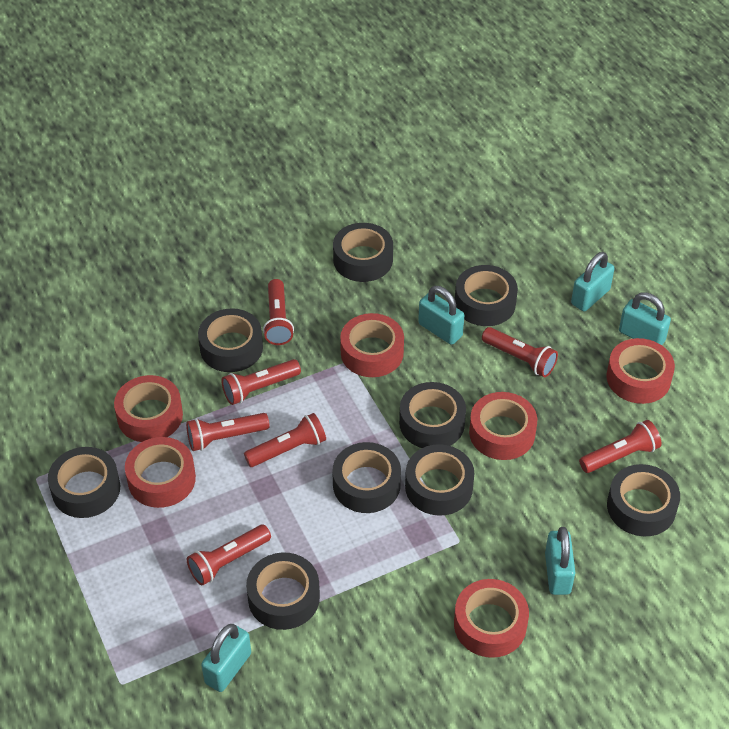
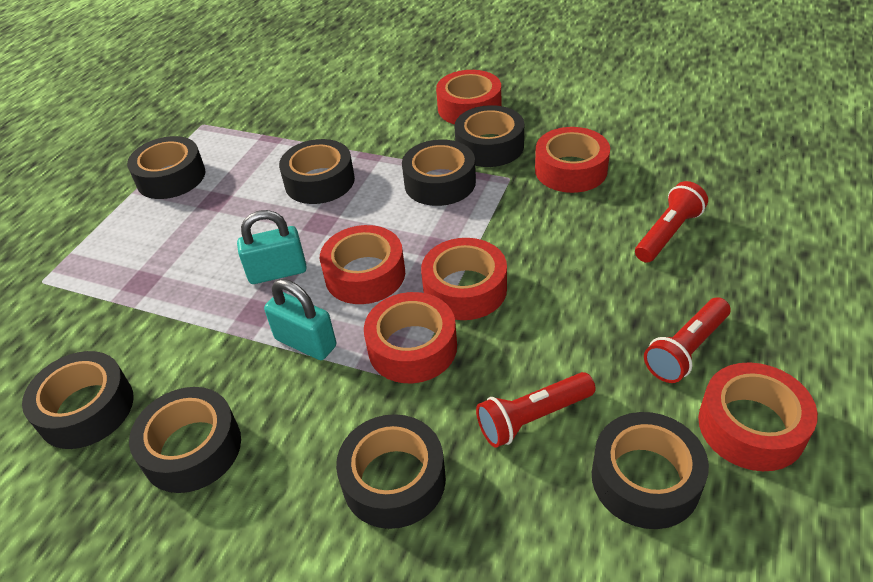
black tape: 9 -> 8
red flashlight: 7 -> 3
turquoise padlock: 5 -> 2

